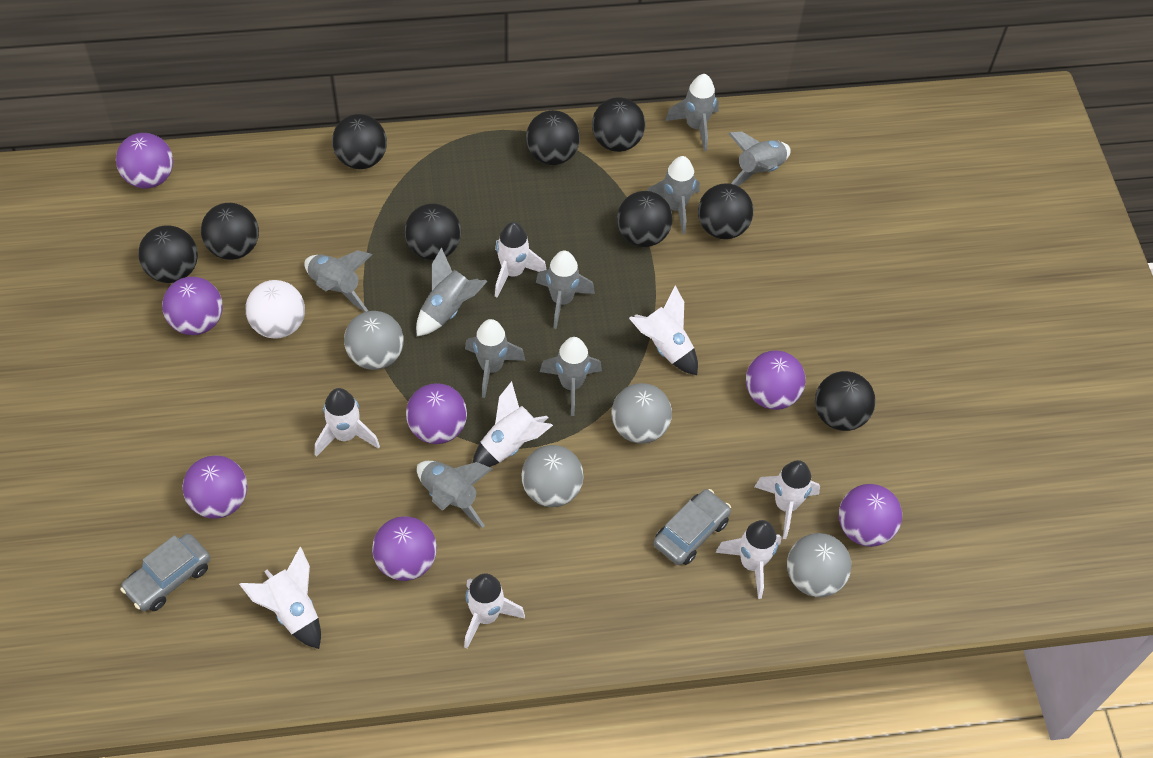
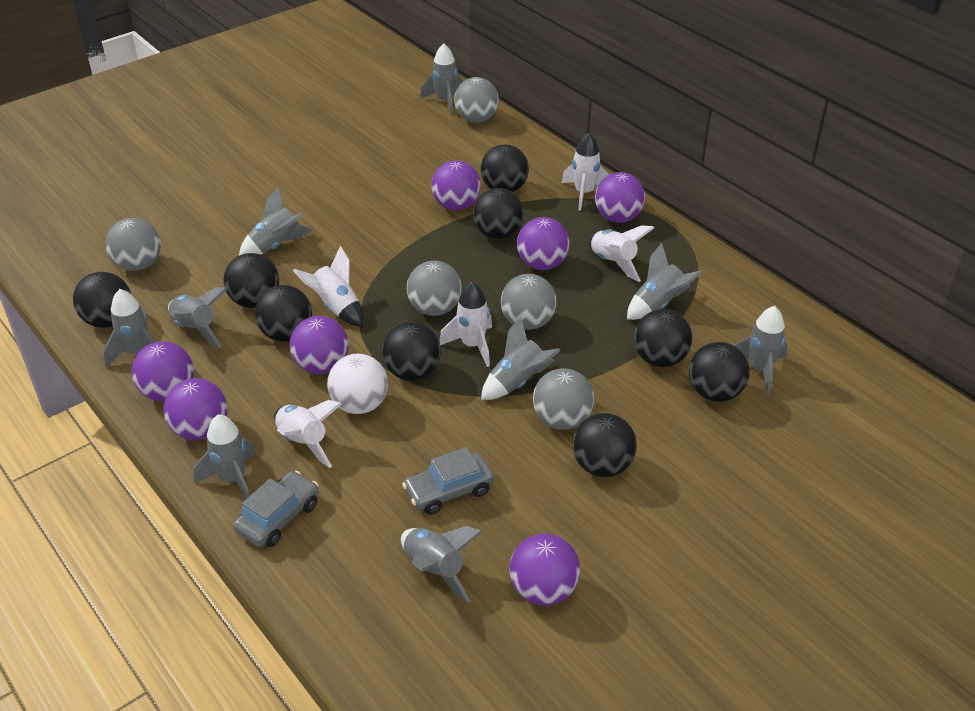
grey ball: 4 -> 5
white rocket: 8 -> 5

